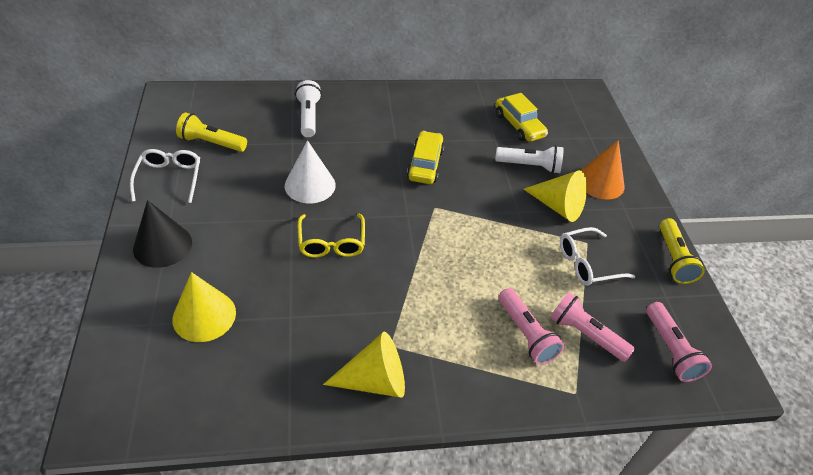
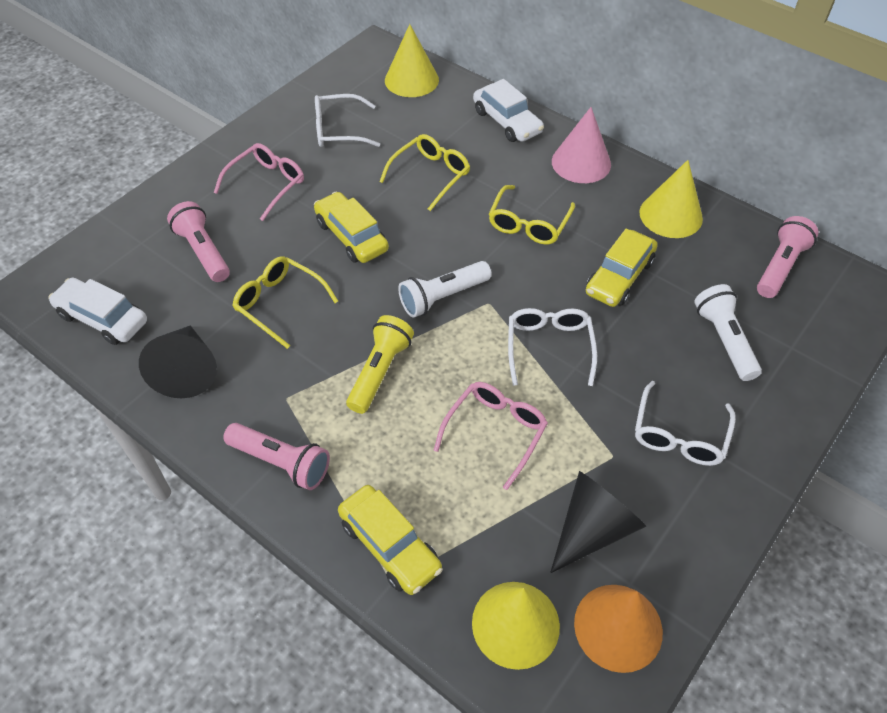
black cone: 1 -> 2
pink cone: 0 -> 1
pink glasses: 0 -> 2
white car: 0 -> 2
white cone: 1 -> 0
white glasses: 2 -> 3
yellow car: 2 -> 3
yellow flashlight: 2 -> 1
yellow glasses: 1 -> 3

